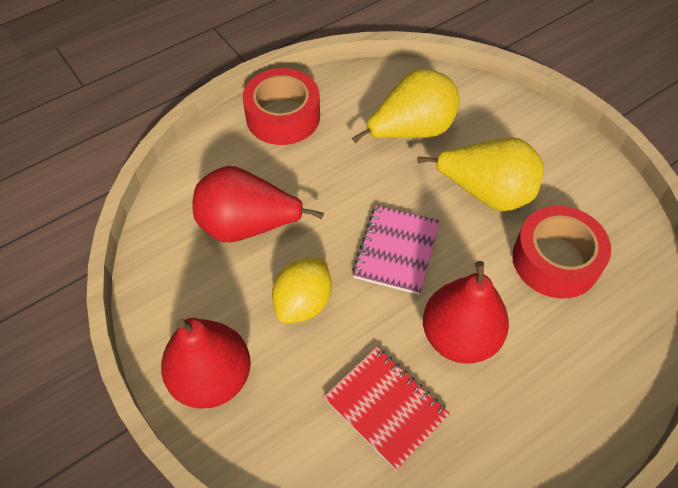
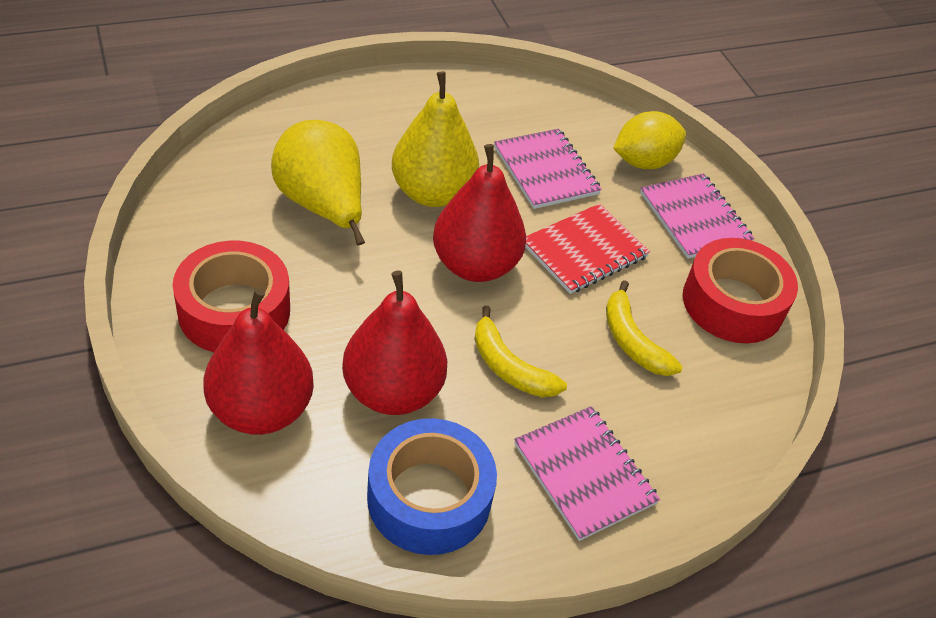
blue tape: 0 -> 1
pink notebook: 1 -> 3
yellow banana: 0 -> 2

